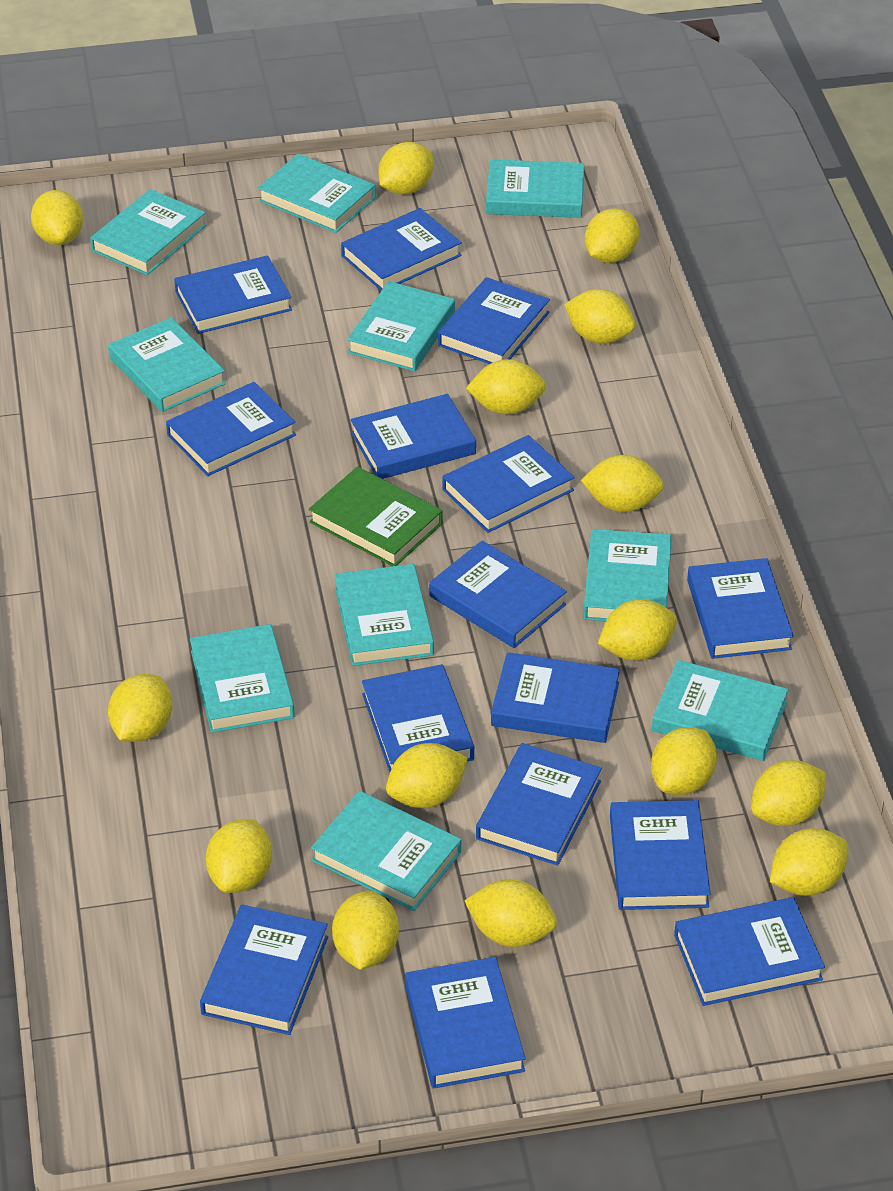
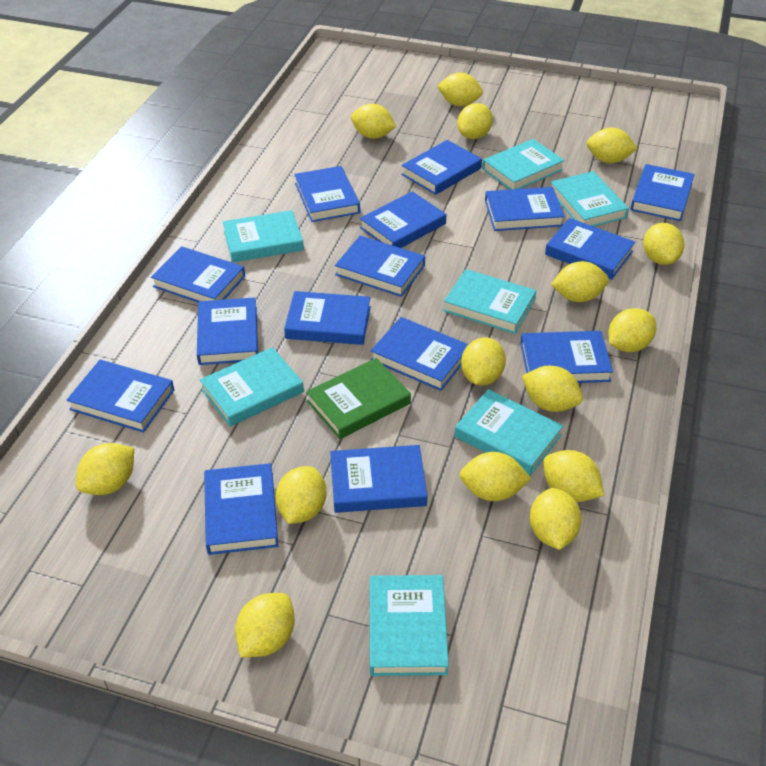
turquoise book: 10 -> 7

